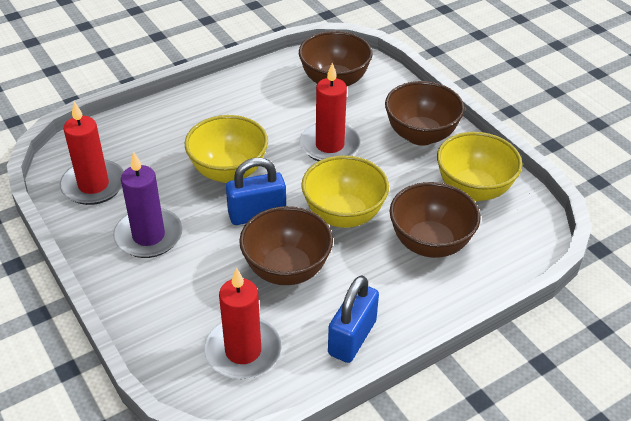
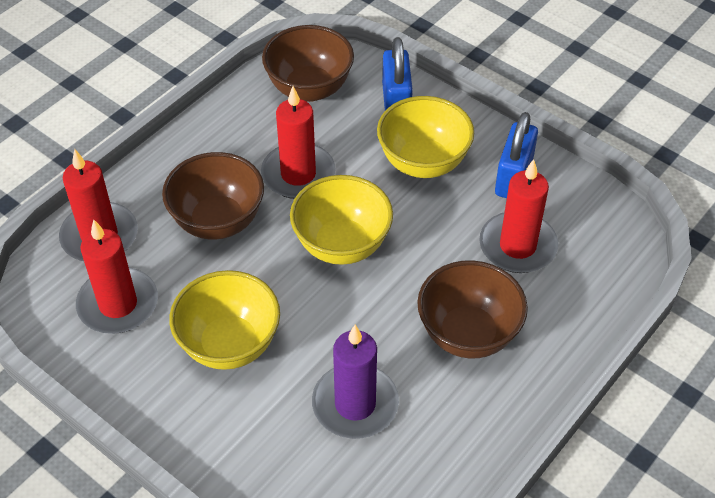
brown bowl: 4 -> 3
red candle: 3 -> 4

